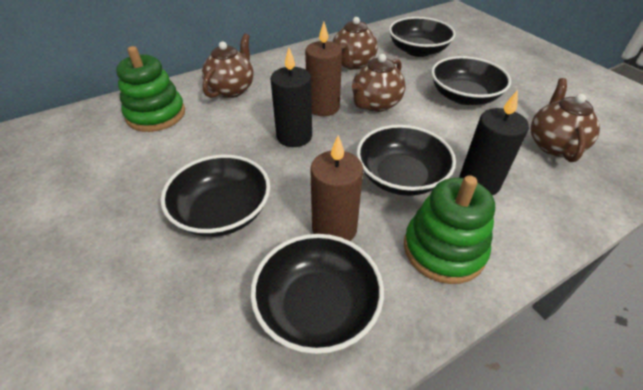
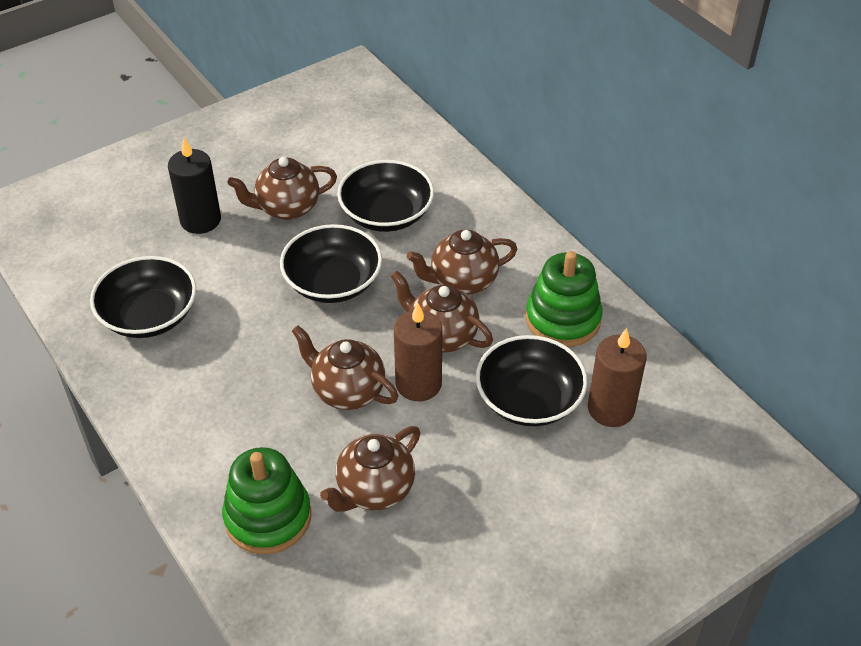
black bowl: 5 -> 4
black candle: 2 -> 1
brown teapot: 4 -> 5

